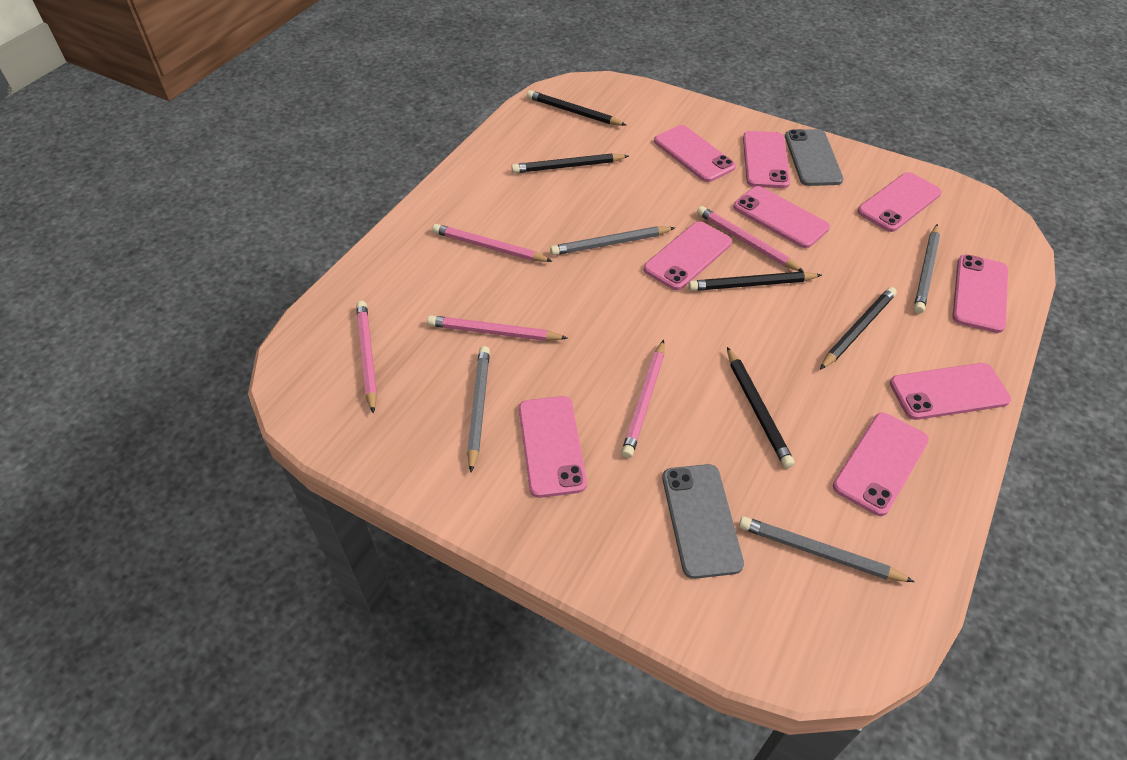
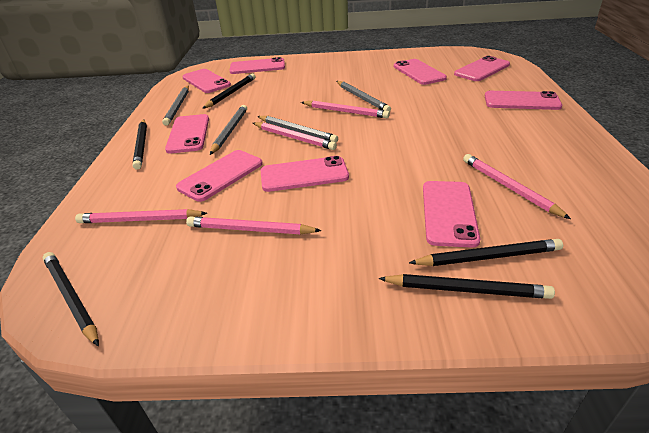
grey phone: 2 -> 0

